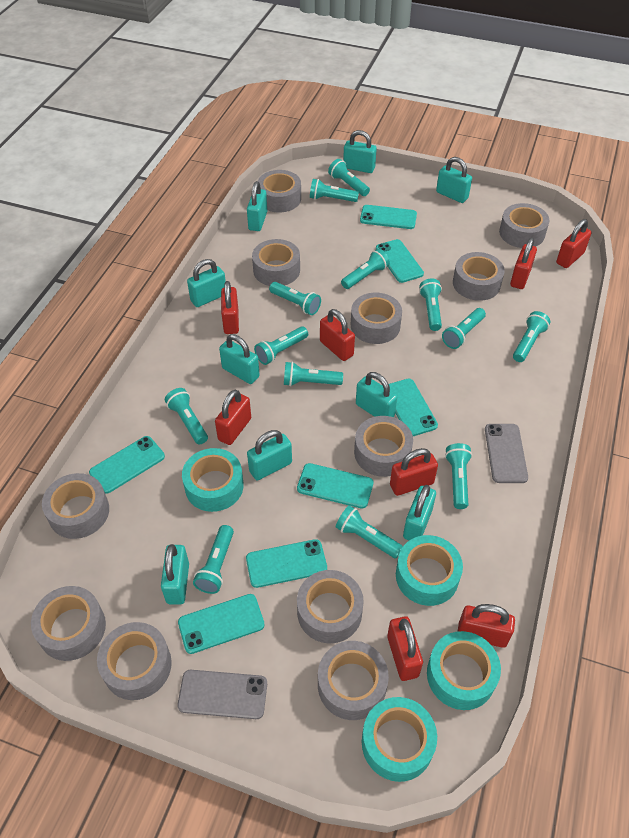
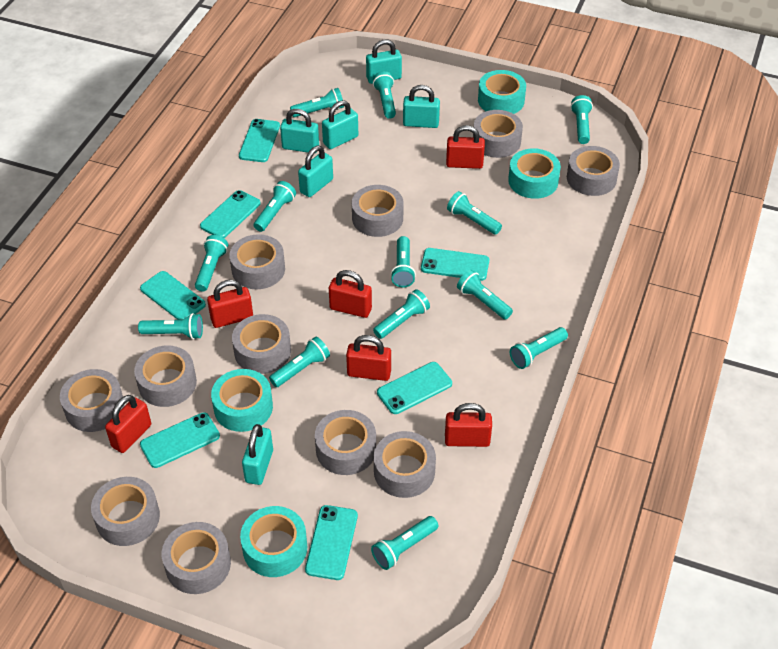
grey phone: 2 -> 0
red padlock: 8 -> 6
turquoise padlock: 9 -> 6

